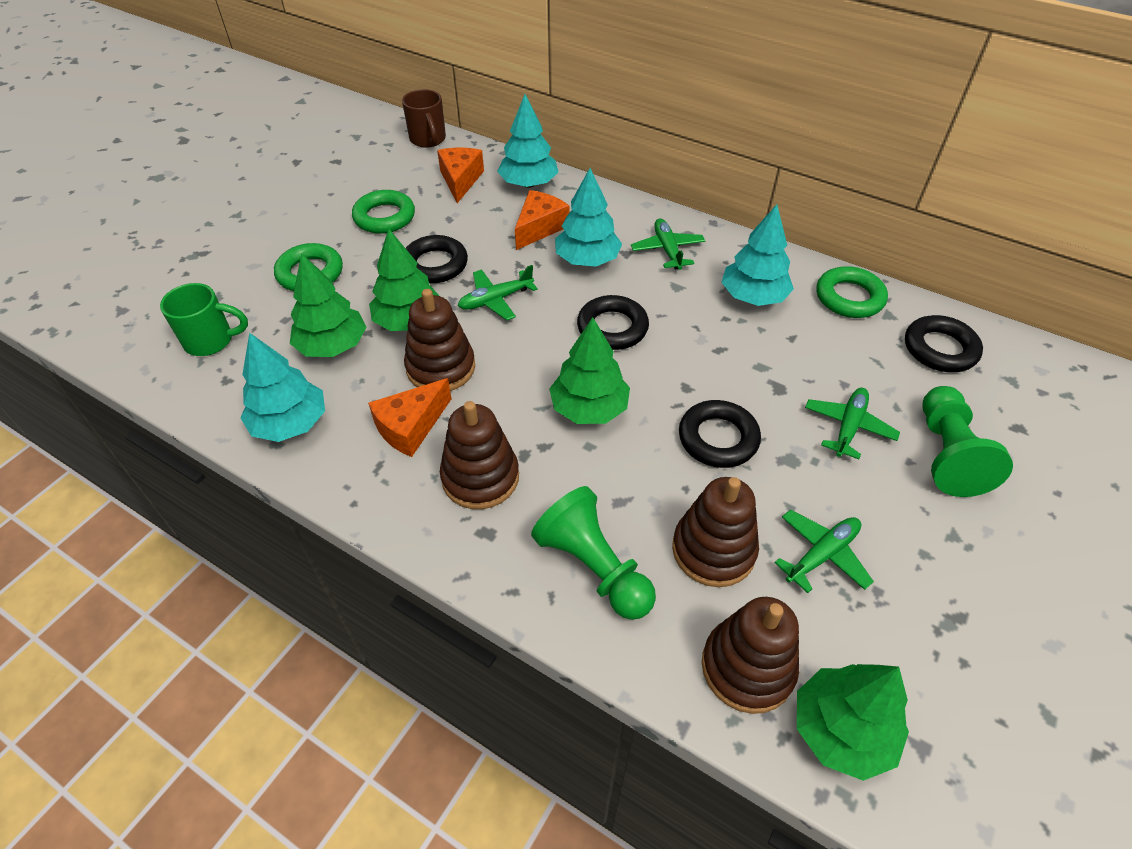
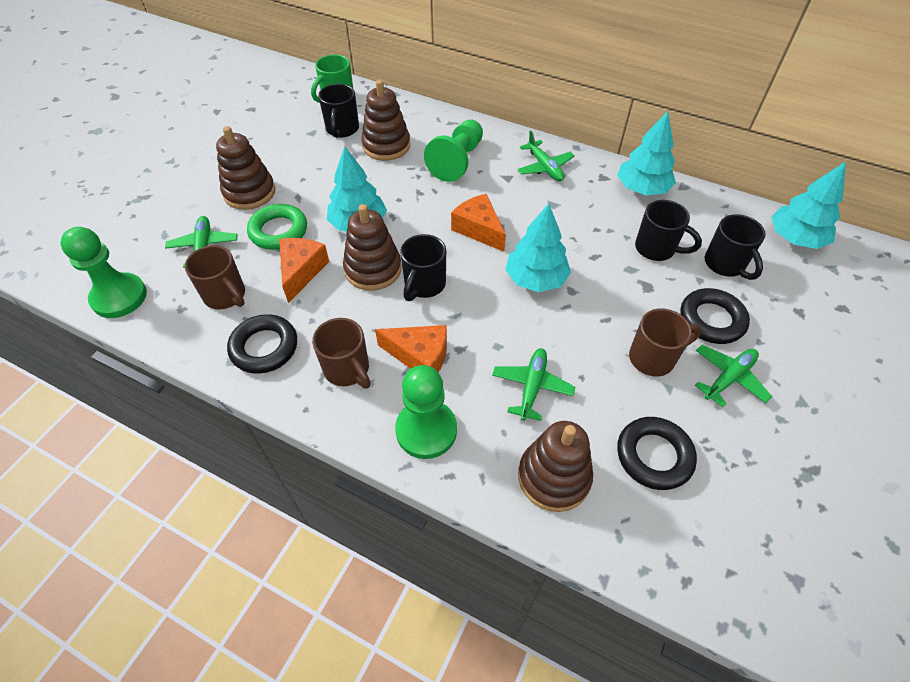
black mug: 0 -> 4
black ring: 4 -> 3
brown mug: 1 -> 3
green pawn: 2 -> 3
green ring: 3 -> 1
green tree: 4 -> 0

